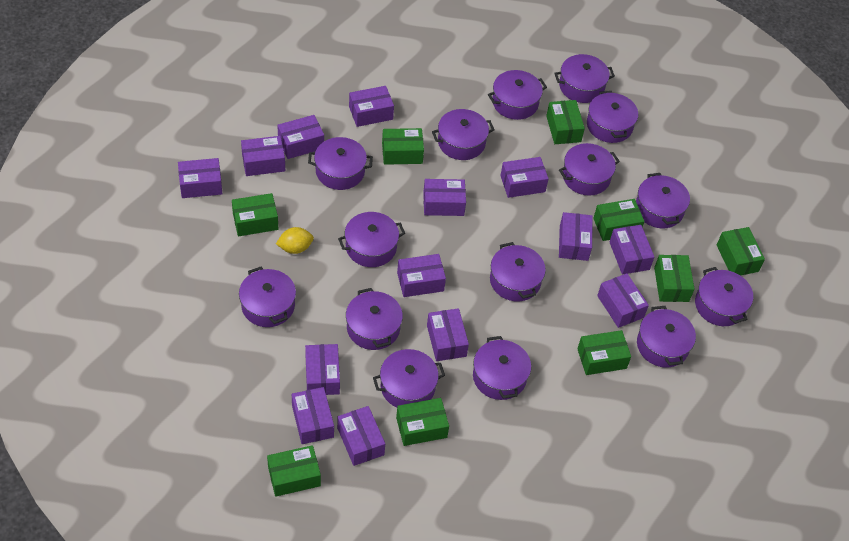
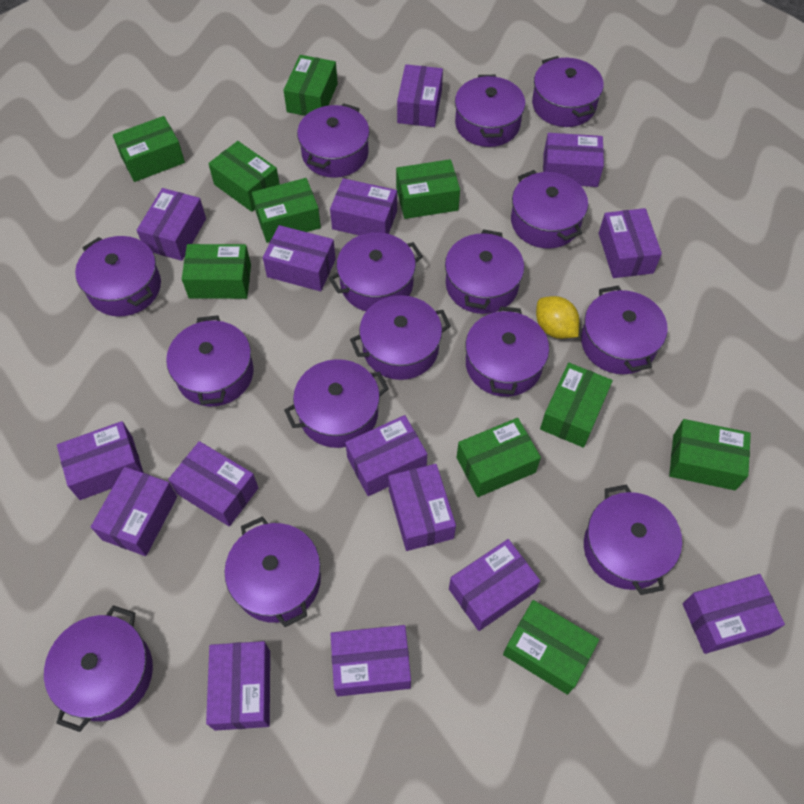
green box: 9 -> 10
purple box: 14 -> 15

